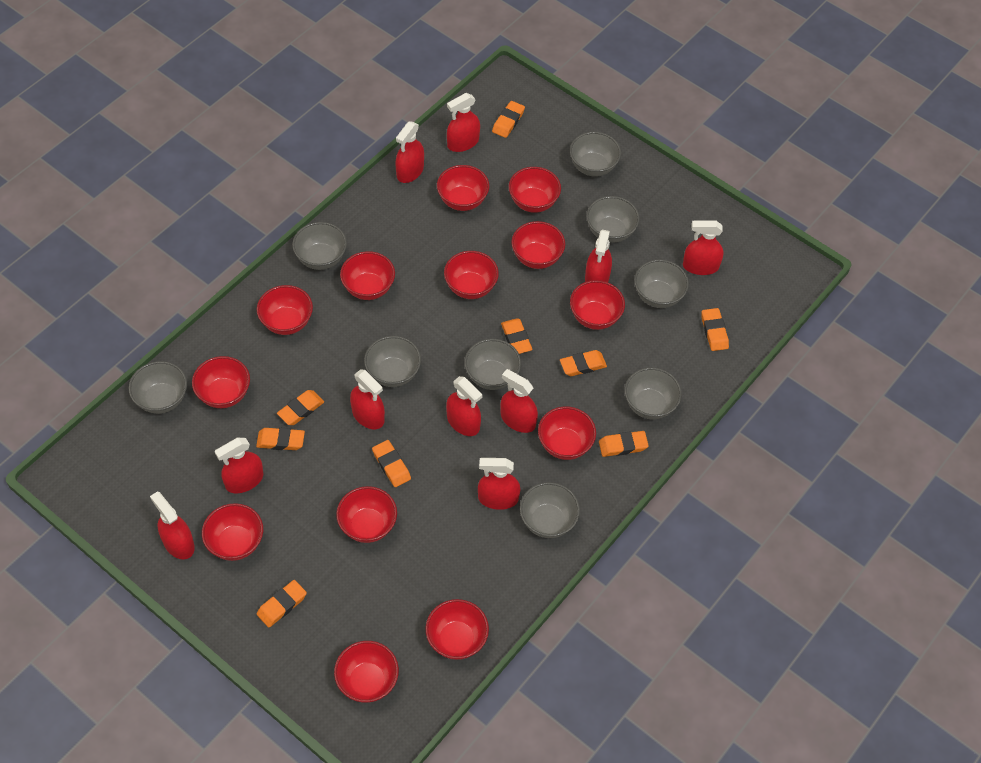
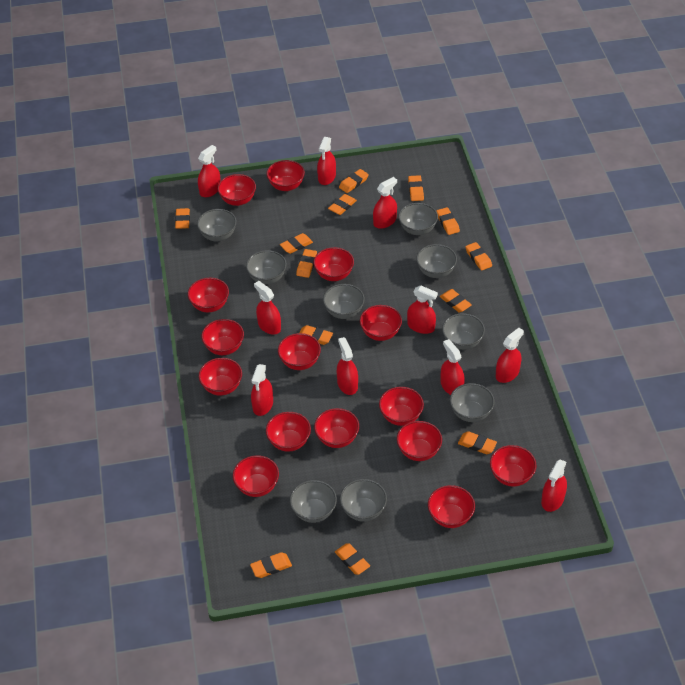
orange eraser: 9 -> 13
red bowl: 13 -> 15

